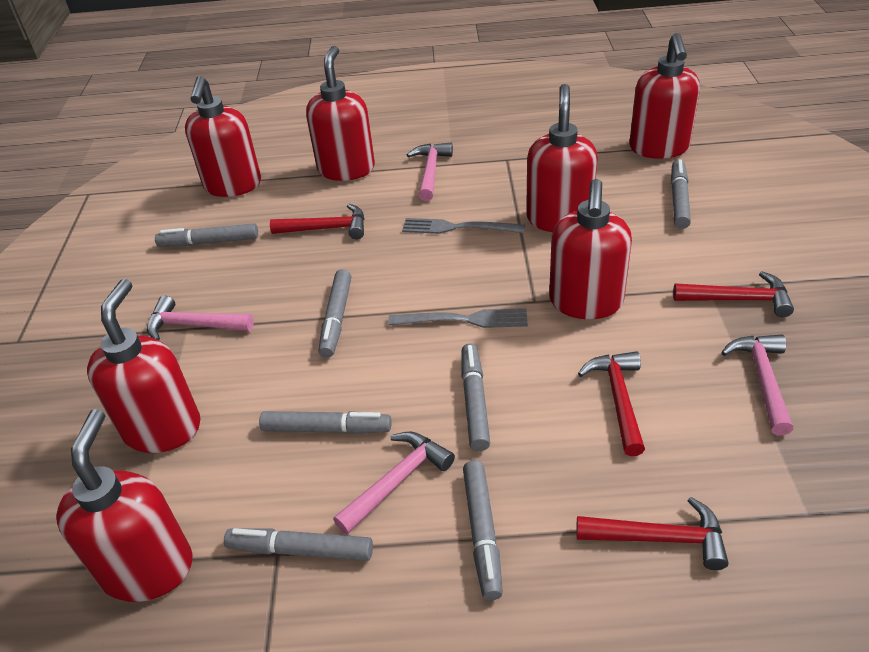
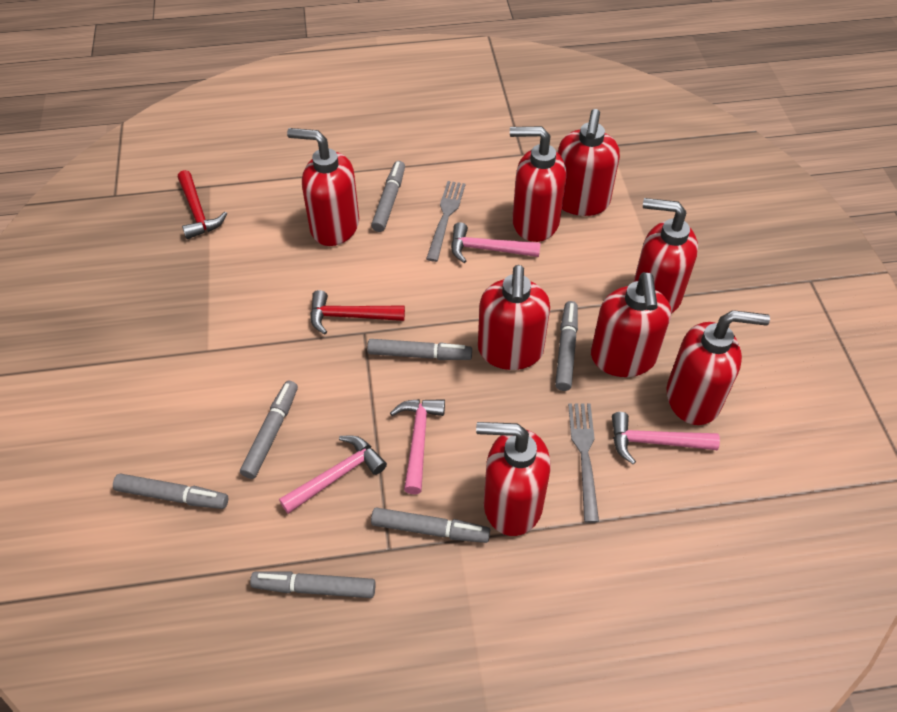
red hammer: 4 -> 2
red soap dispenser: 7 -> 8

